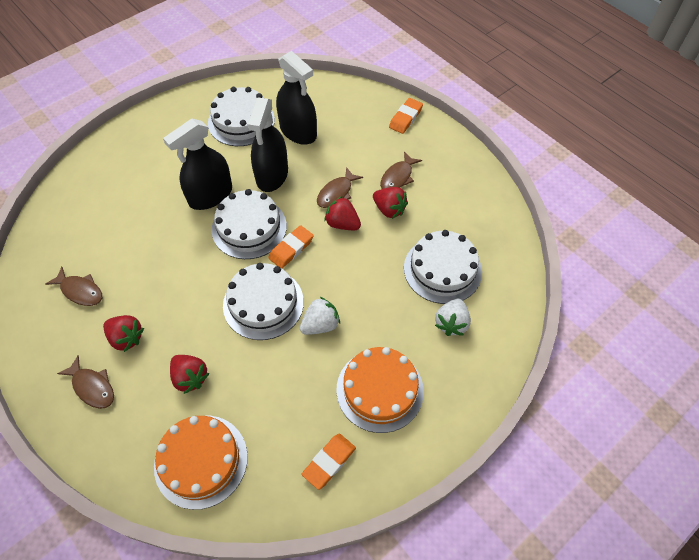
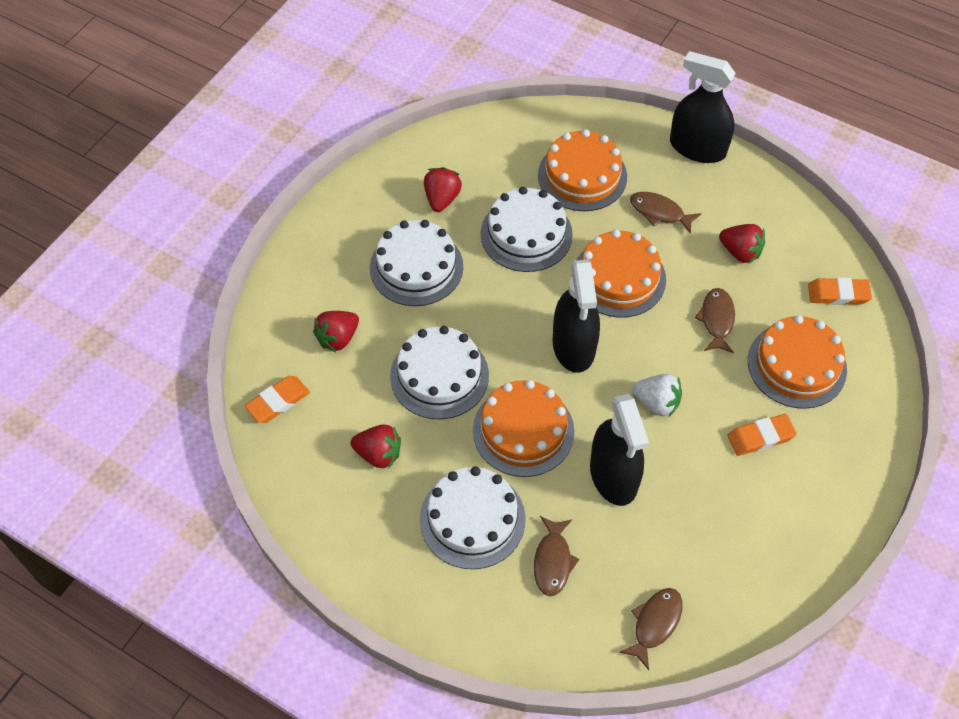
orange cake: 2 -> 4
white strawberry: 2 -> 1

